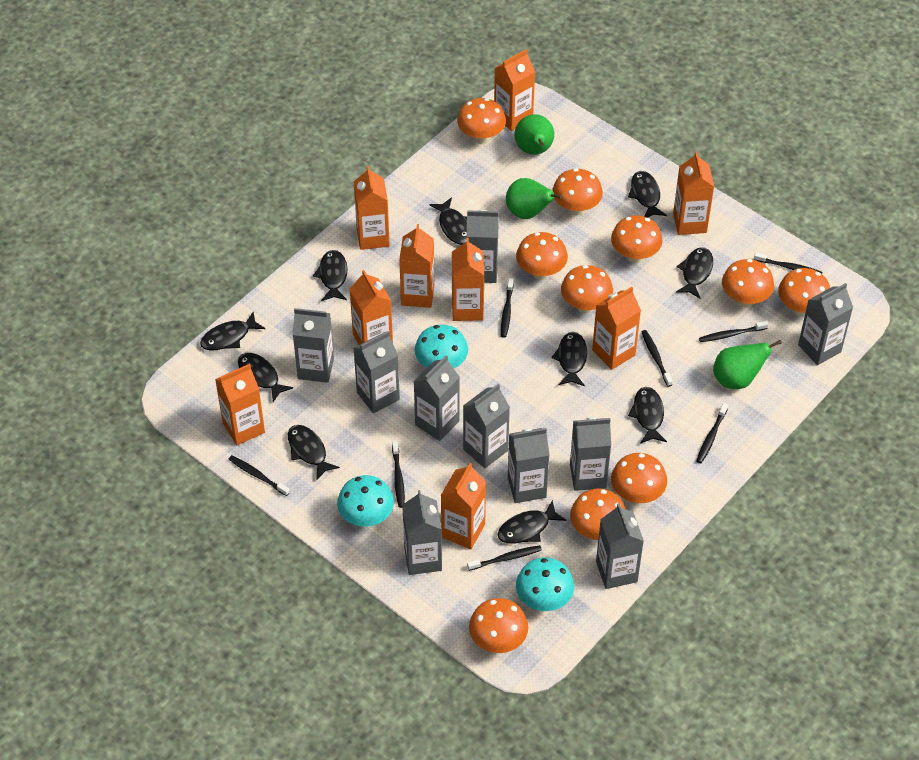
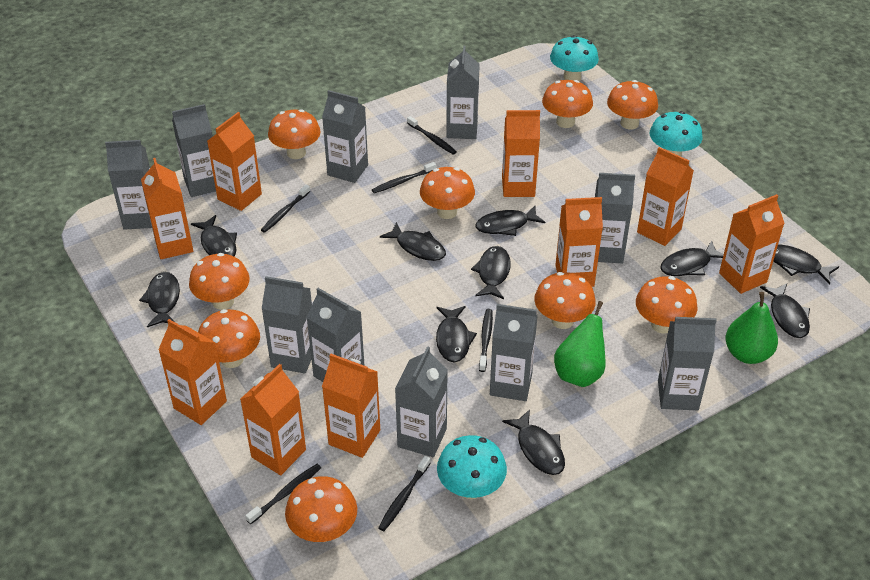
black toothbrush: 8 -> 6
green pear: 3 -> 2
orange mushroom: 10 -> 9

